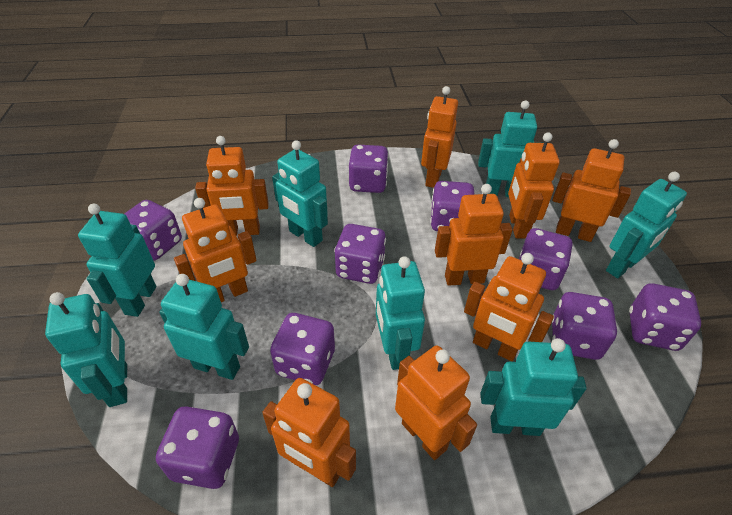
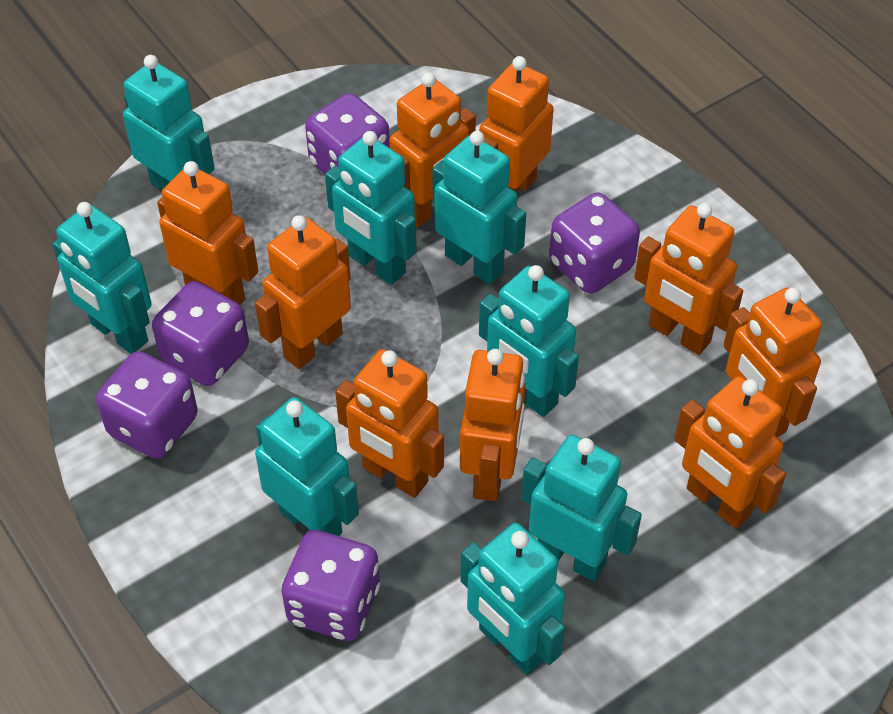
purple dice: 9 -> 5

